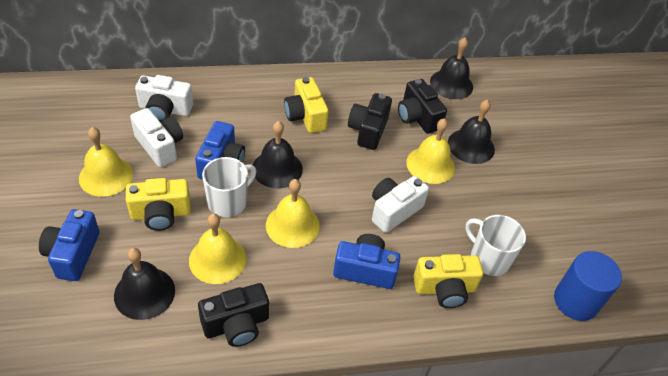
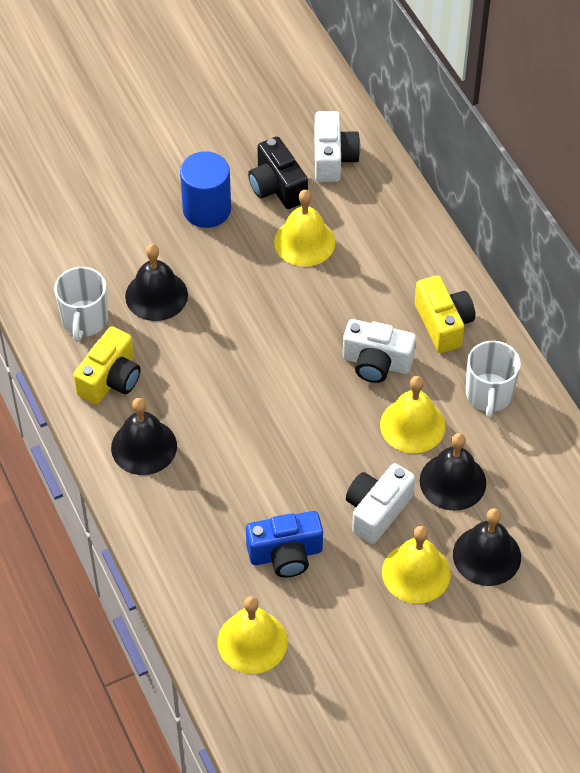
black camera: 3 -> 1
blue camera: 3 -> 1
yellow camera: 3 -> 2

